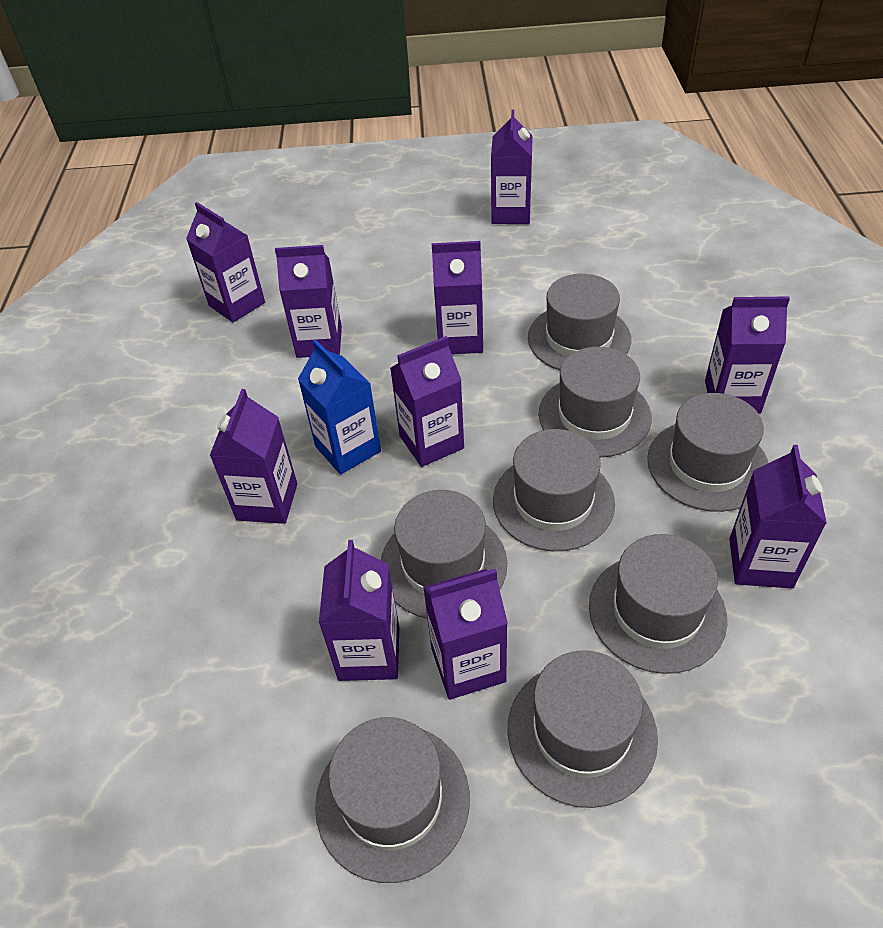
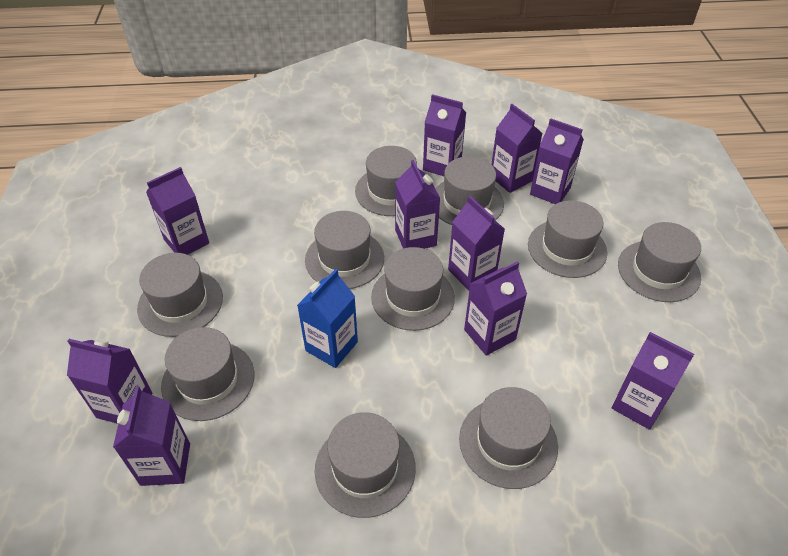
grey hat: 8 -> 10

